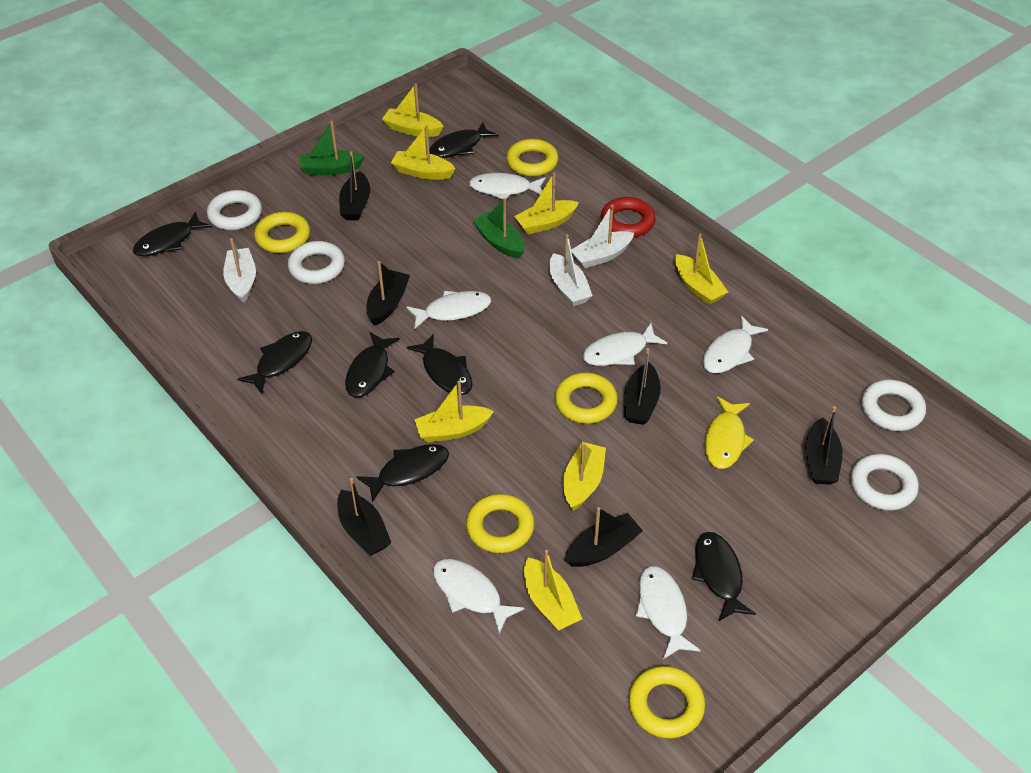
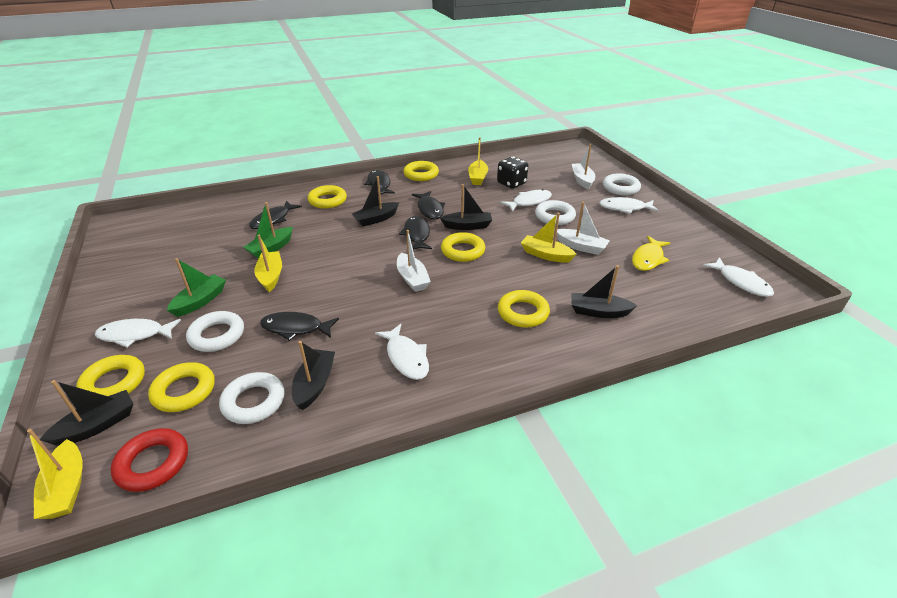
black boat: 6 -> 5
black dice: 0 -> 1
black fish: 7 -> 5
white fish: 6 -> 5
yellow boat: 7 -> 4
yellow ring: 5 -> 6

